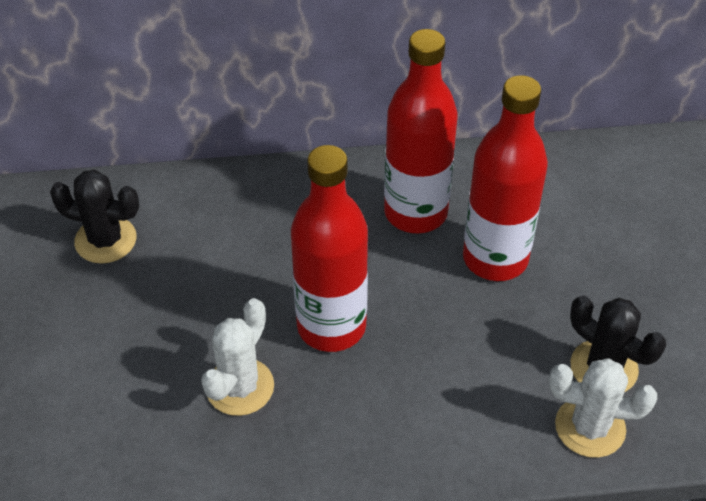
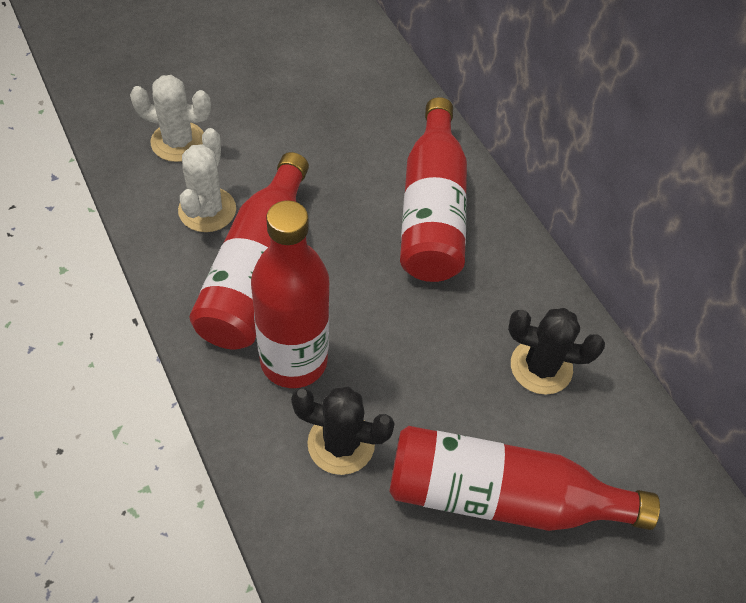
red bottle: 3 -> 4

